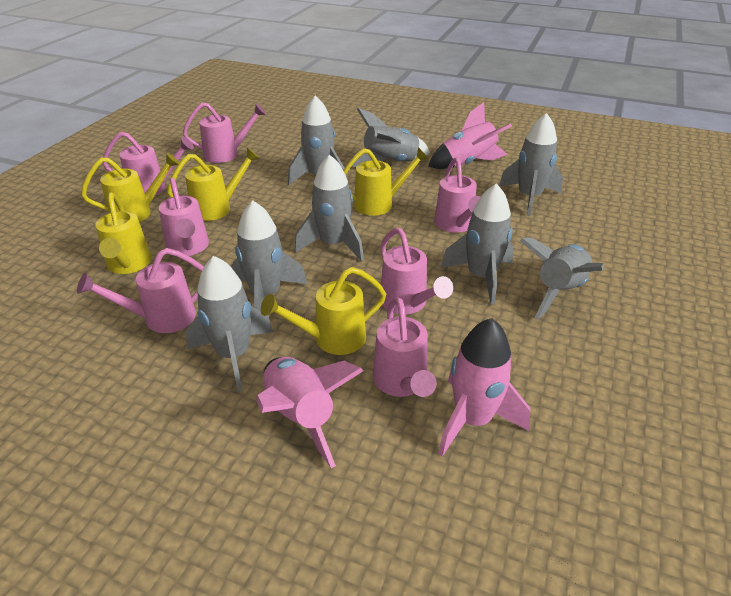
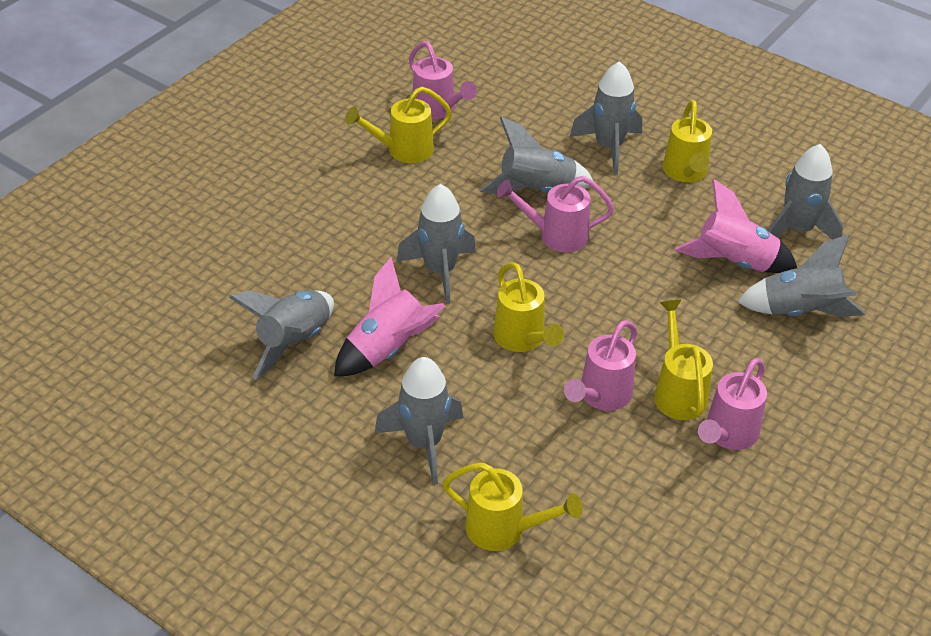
grey rocket: 8 -> 7
pink rocket: 3 -> 2
pink watering can: 7 -> 4

